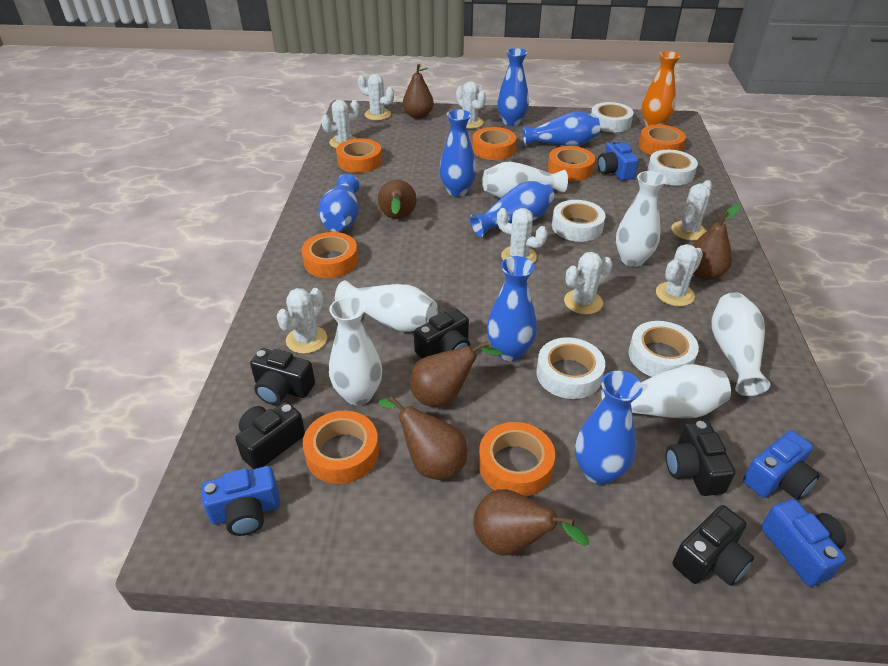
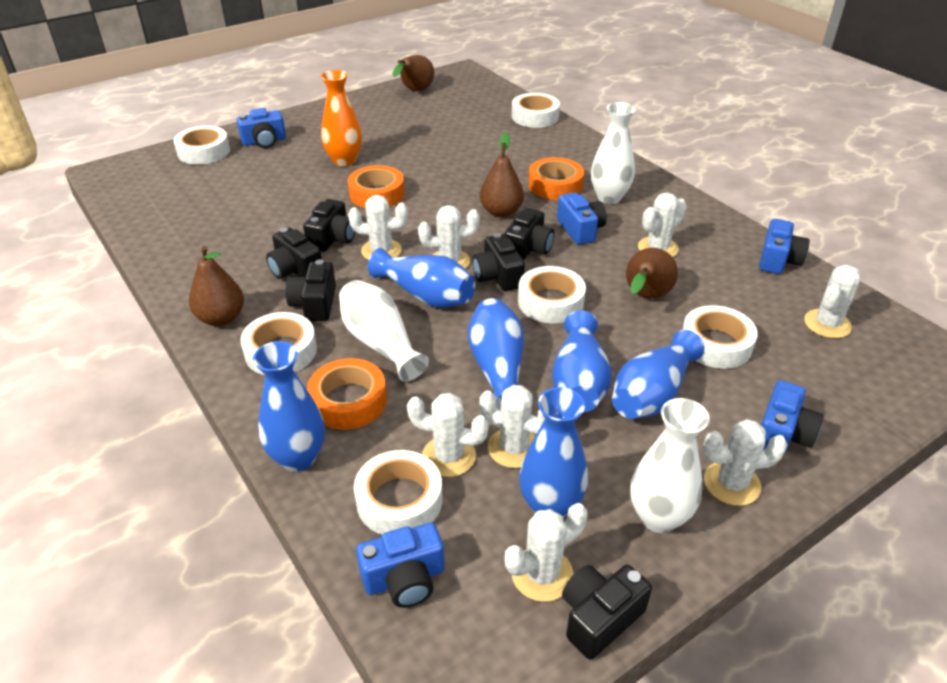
black camera: 5 -> 6
blue camera: 4 -> 5
blue vase: 7 -> 6
brown pear: 6 -> 4
orange tape: 7 -> 3
white tape: 5 -> 6
white vase: 6 -> 3

